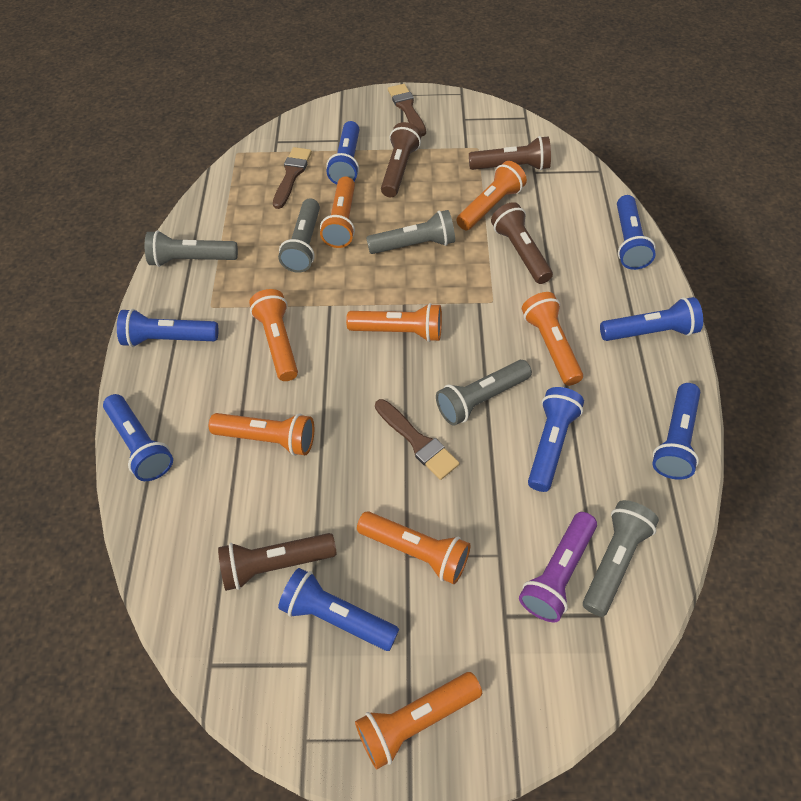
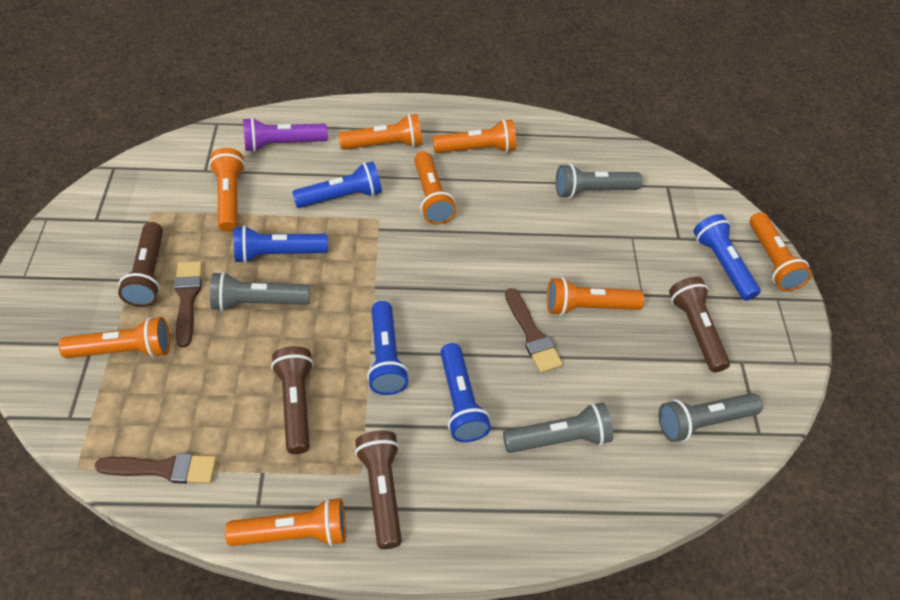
blue flashlight: 8 -> 5
grey flashlight: 5 -> 4

